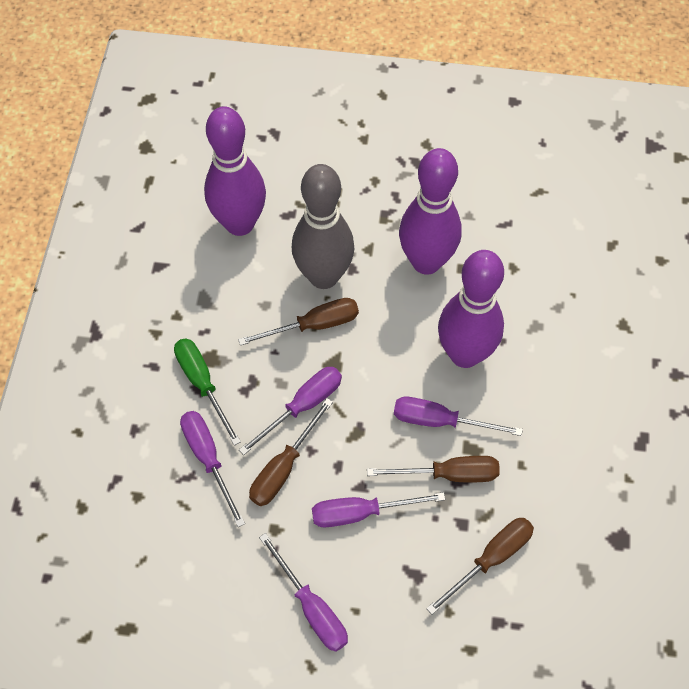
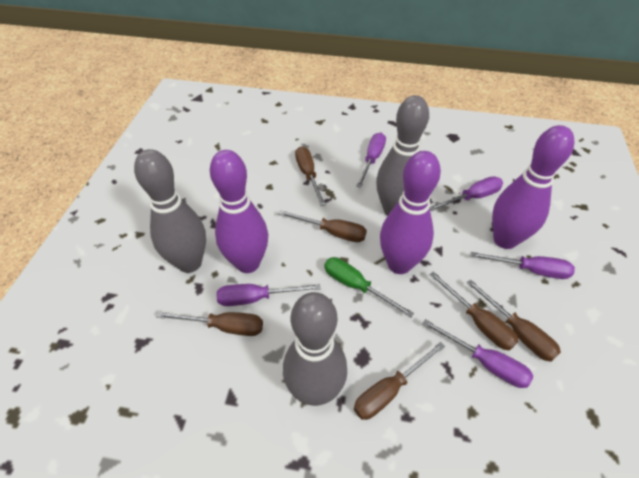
brown screwdriver: 4 -> 6
grey bowling pin: 1 -> 3

